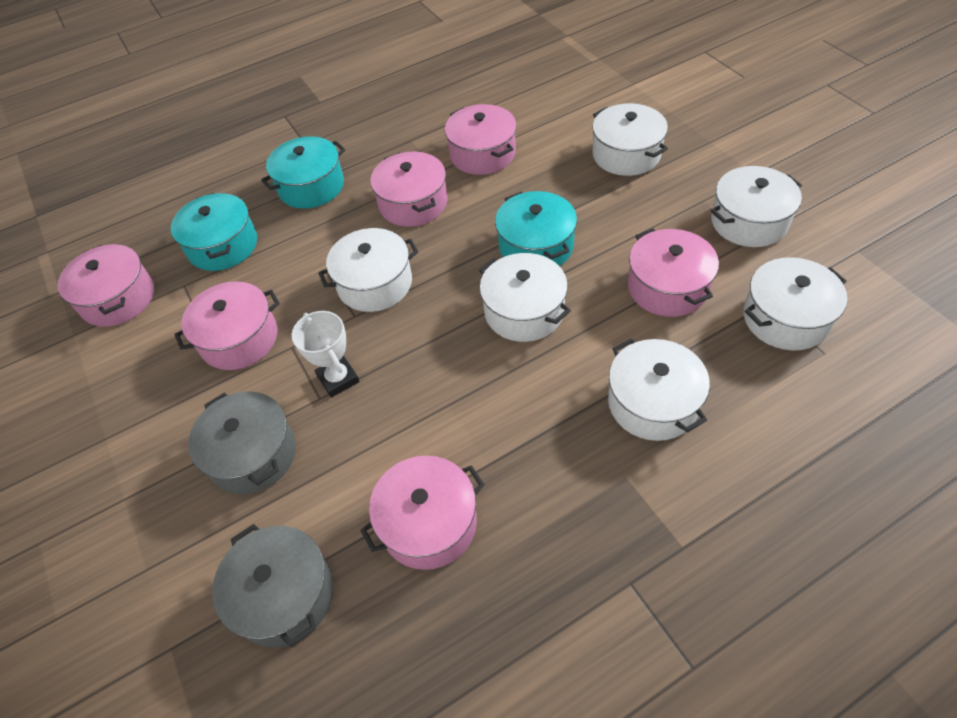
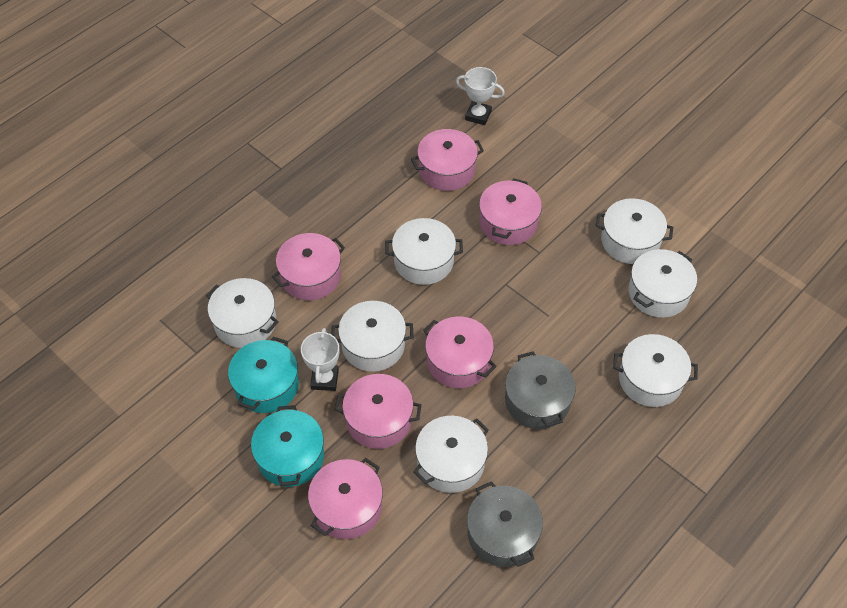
turquoise pot: 3 -> 2
white pot: 6 -> 7
white trophy: 1 -> 2

